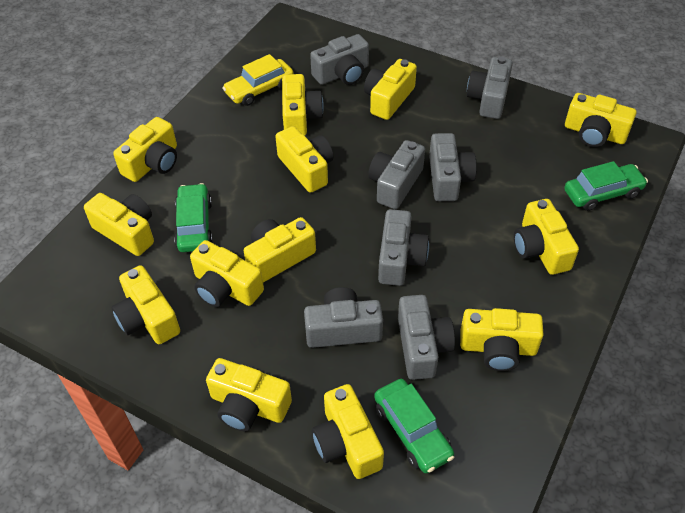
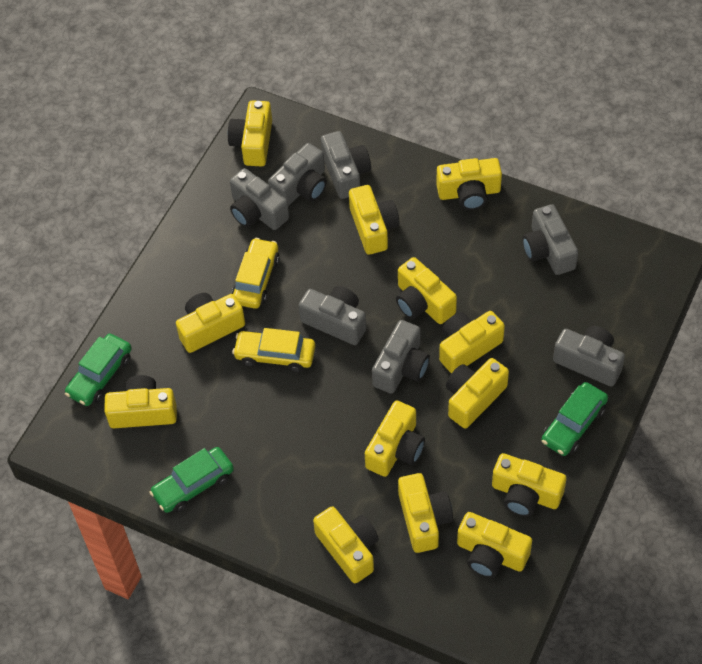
yellow car: 1 -> 2

